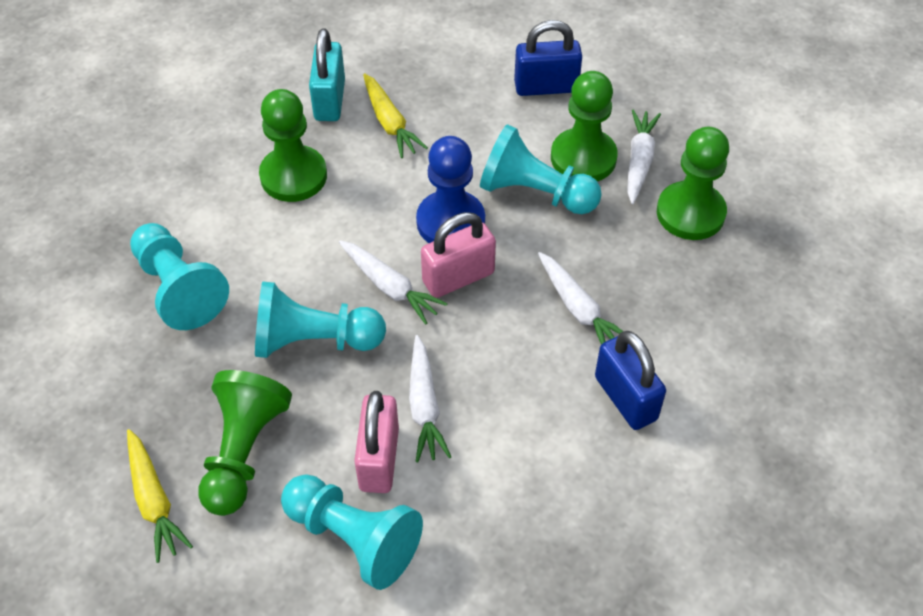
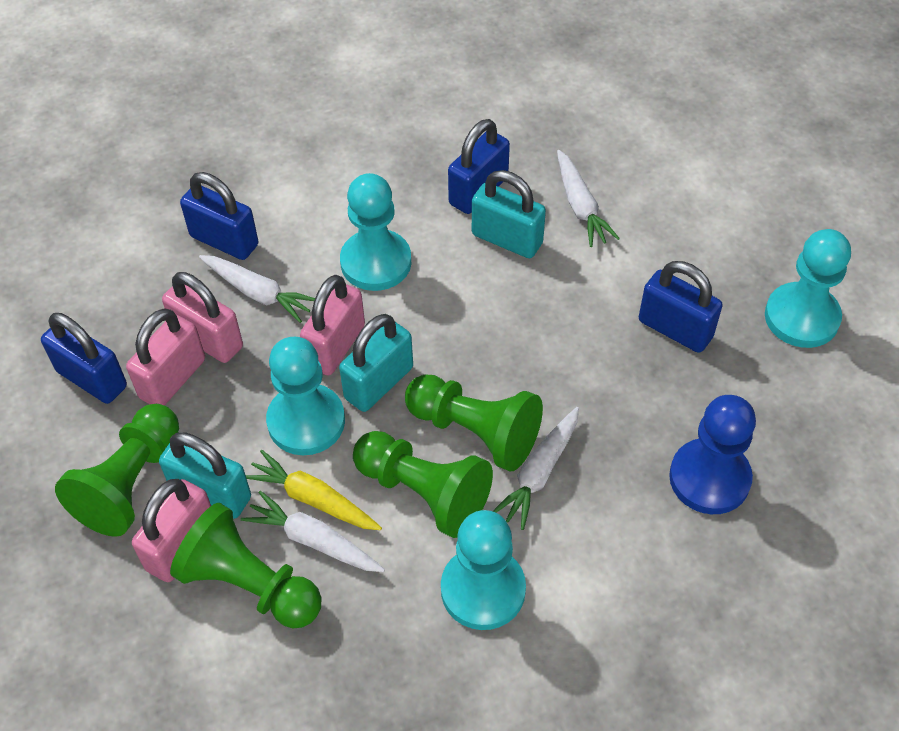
blue padlock: 2 -> 4
pink padlock: 2 -> 4
turquoise padlock: 1 -> 3
yellow carrot: 2 -> 1

